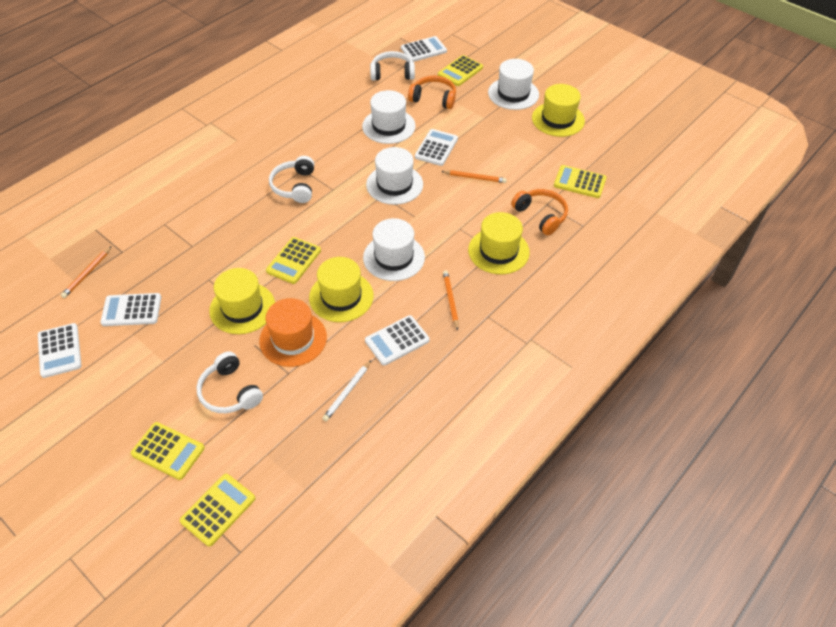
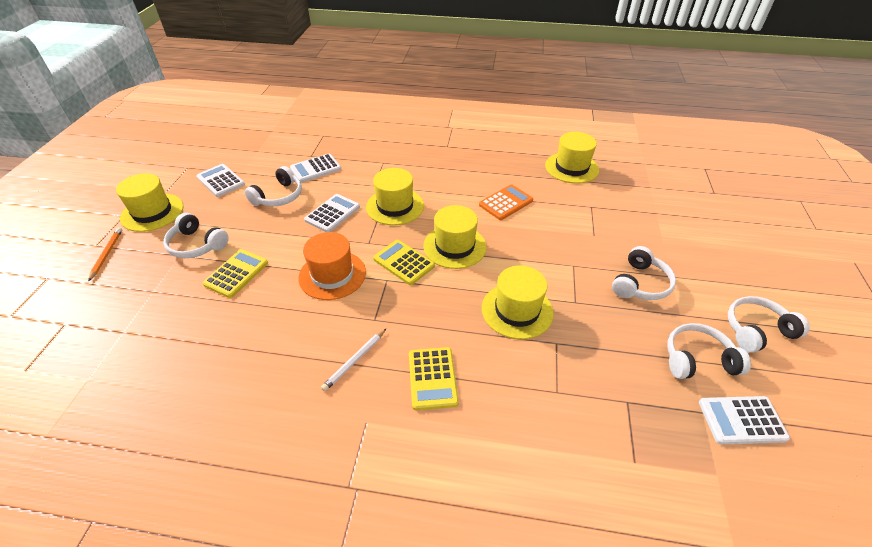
orange calculator: 0 -> 1
orange headphones: 2 -> 0
orange pencil: 3 -> 1
white calculator: 5 -> 4
white hat: 4 -> 0
white headphones: 3 -> 5
yellow calculator: 5 -> 3
yellow hat: 4 -> 5

